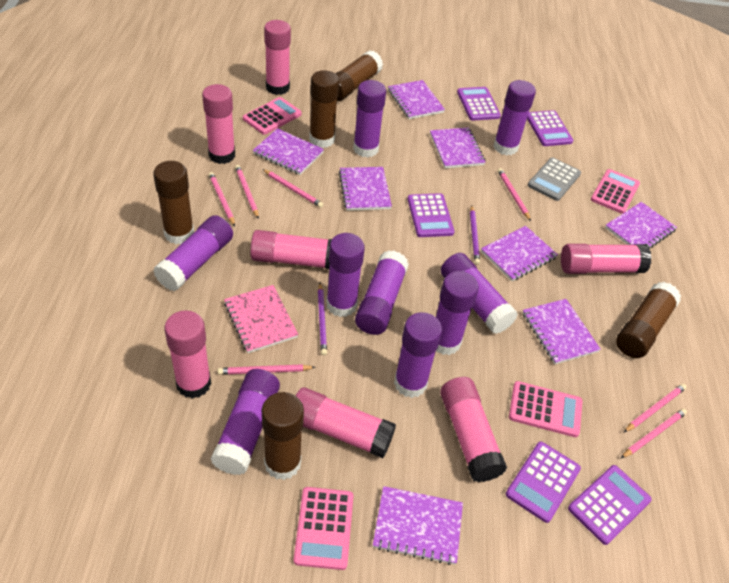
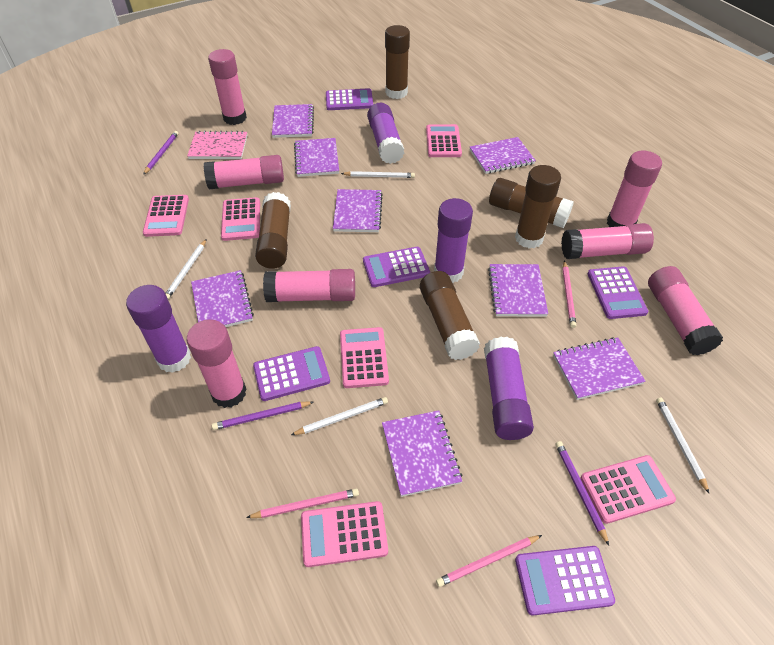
grey calculator: 1 -> 0
pink calculator: 4 -> 6
pink pencil: 7 -> 3
purple glue stick: 9 -> 4
purple pencil: 2 -> 3
white pencil: 0 -> 4

